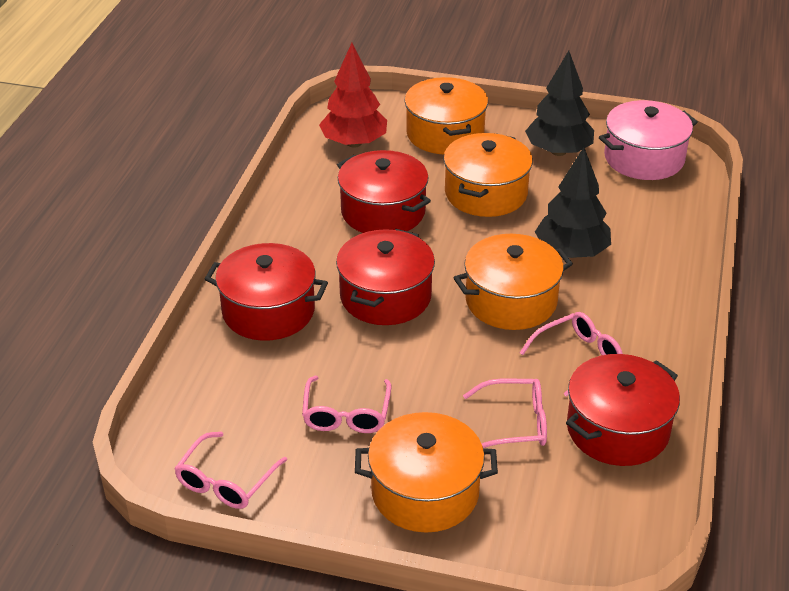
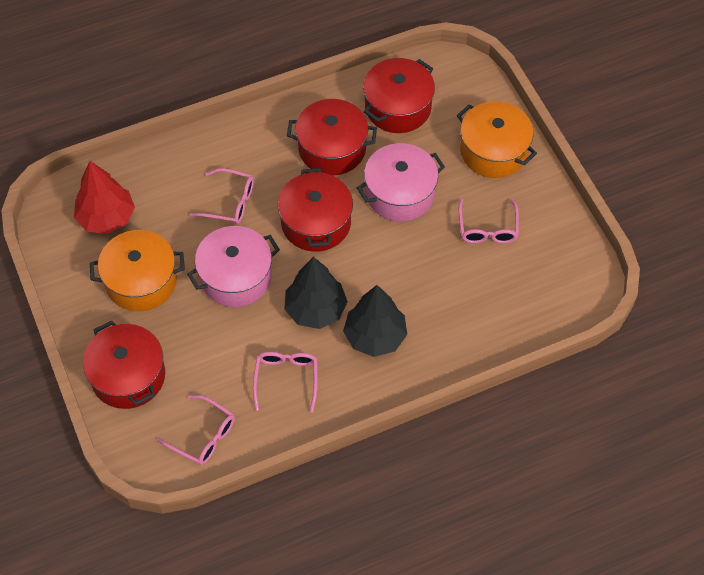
orange pot: 4 -> 2
pink pot: 1 -> 2

